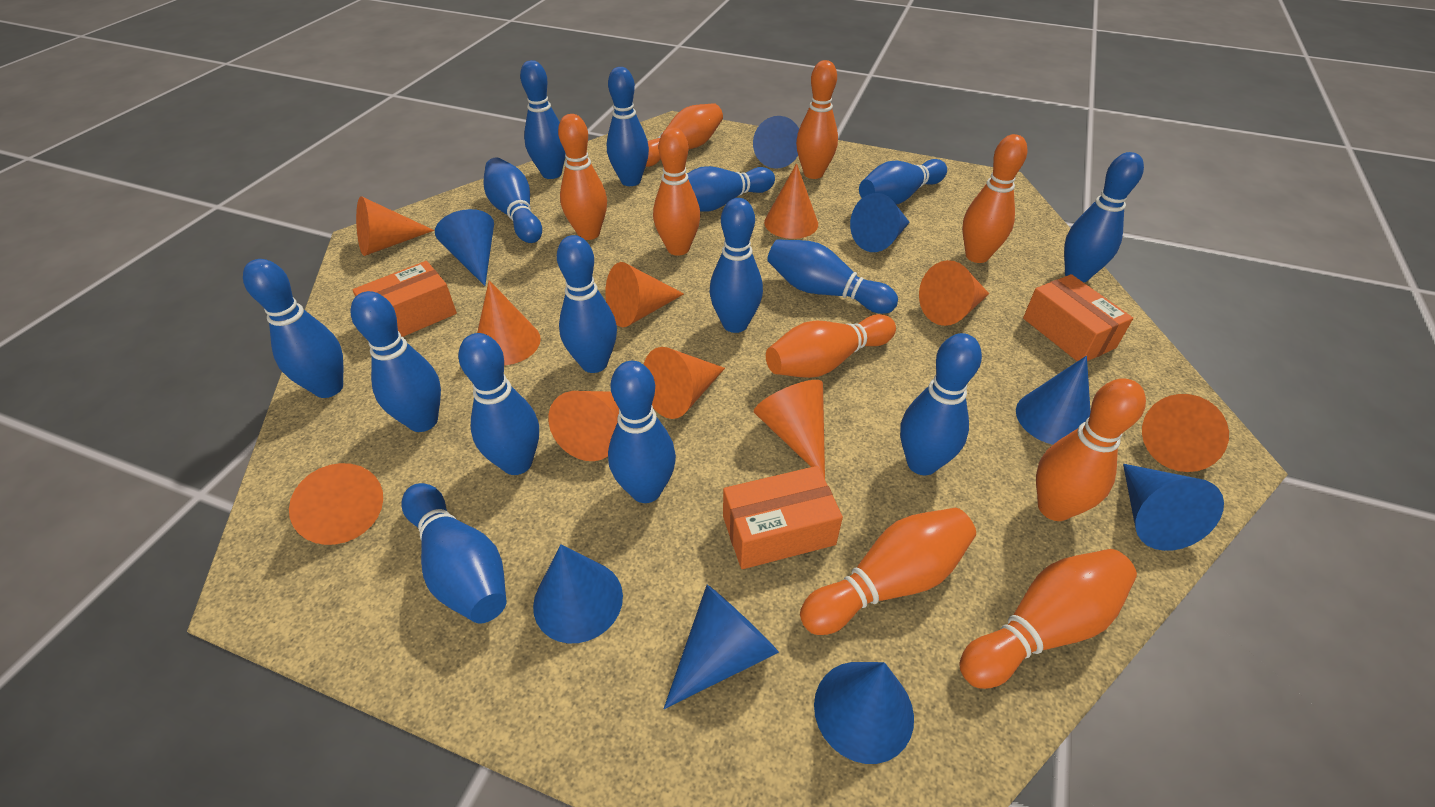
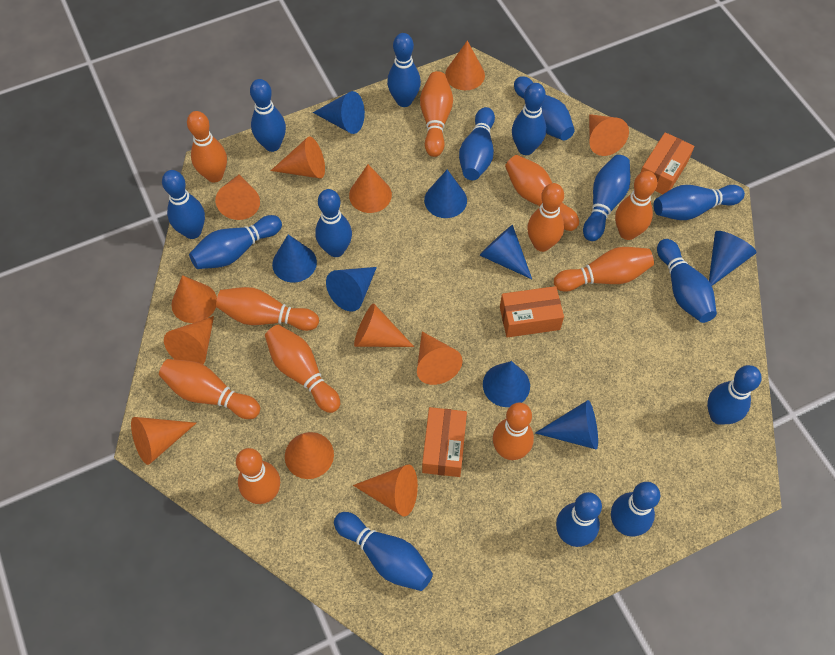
orange bowling pin: 9 -> 11
orange cone: 10 -> 12

